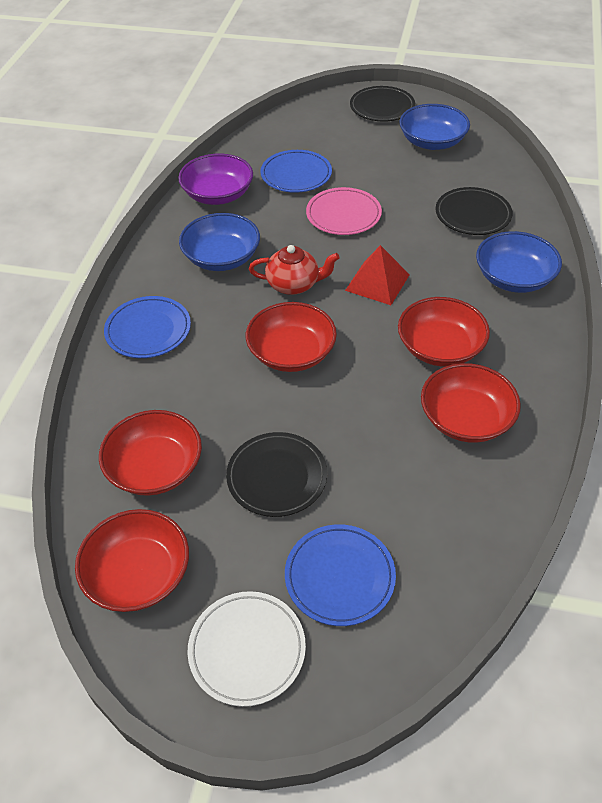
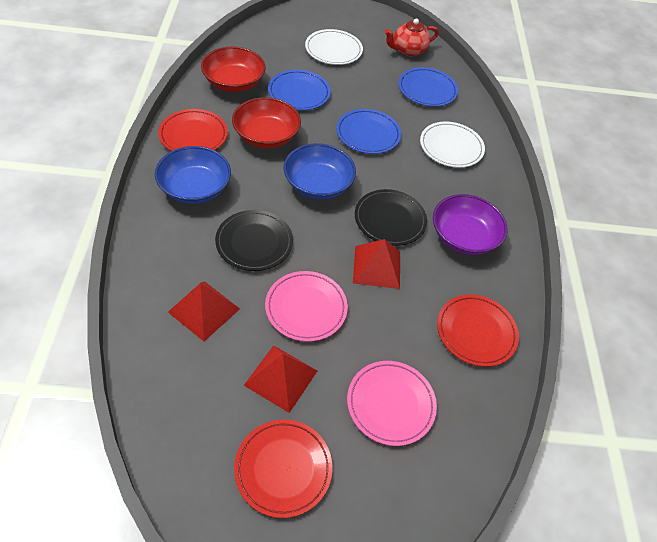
black plate: 3 -> 2
blue bowl: 3 -> 2
pink plate: 1 -> 2
red bowl: 5 -> 2
red plate: 0 -> 3
red pyramid: 1 -> 3
white plate: 1 -> 2

